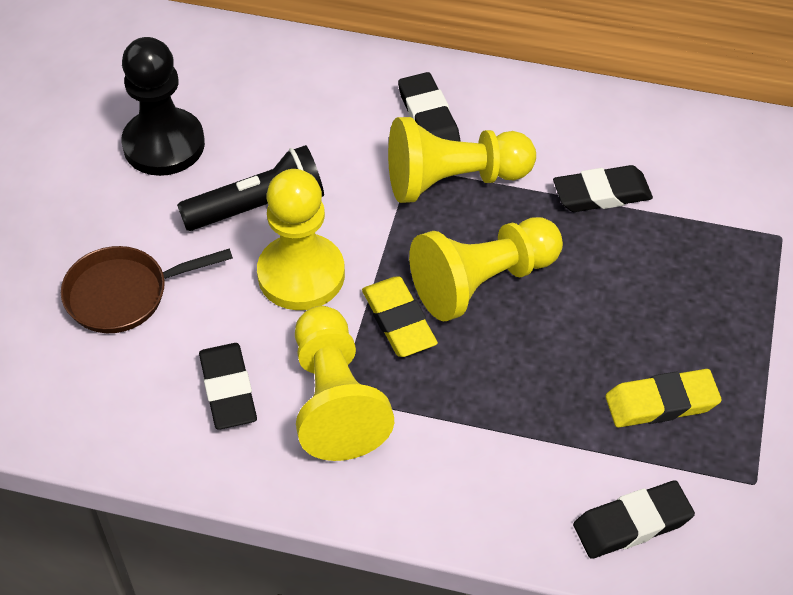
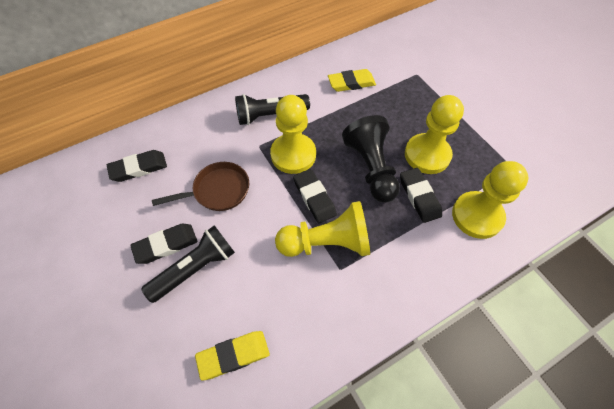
black flashlight: 1 -> 2

